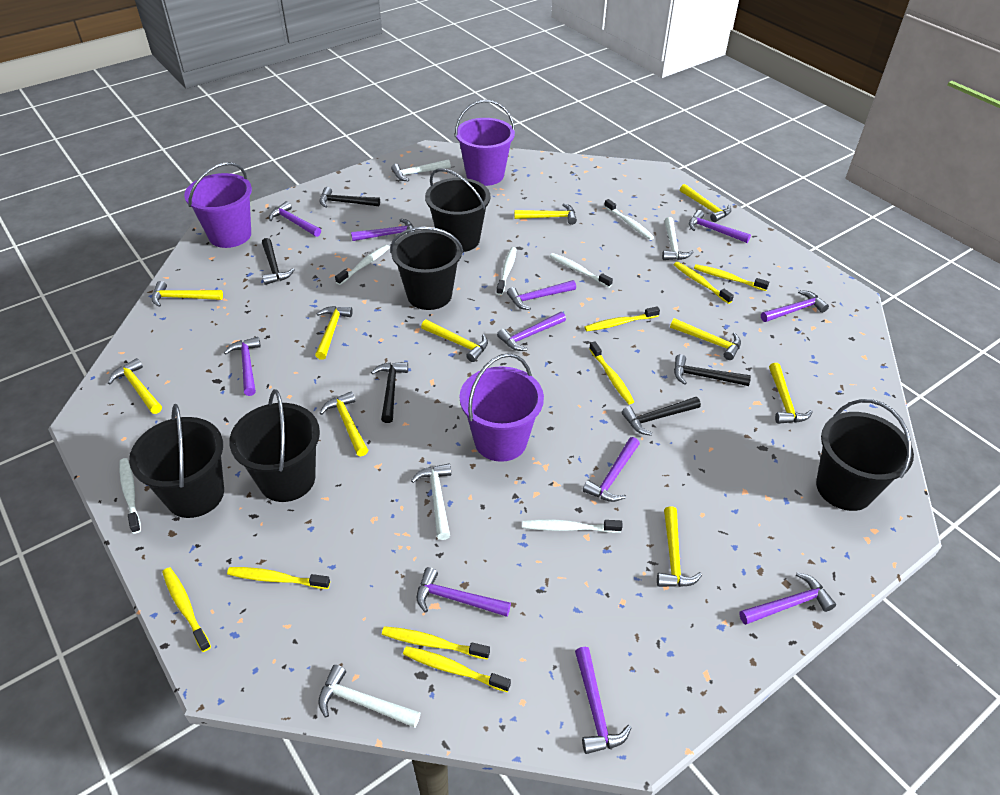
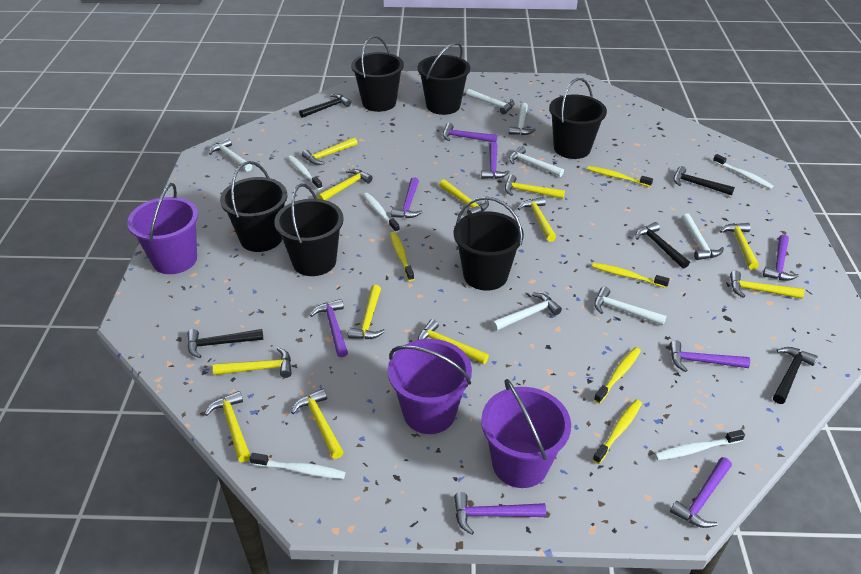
black bucket: 5 -> 6
purple hammer: 11 -> 8
white hammer: 4 -> 7
white toothbrush: 6 -> 5
yellow hammer: 10 -> 12
yellow toothbrush: 8 -> 5

